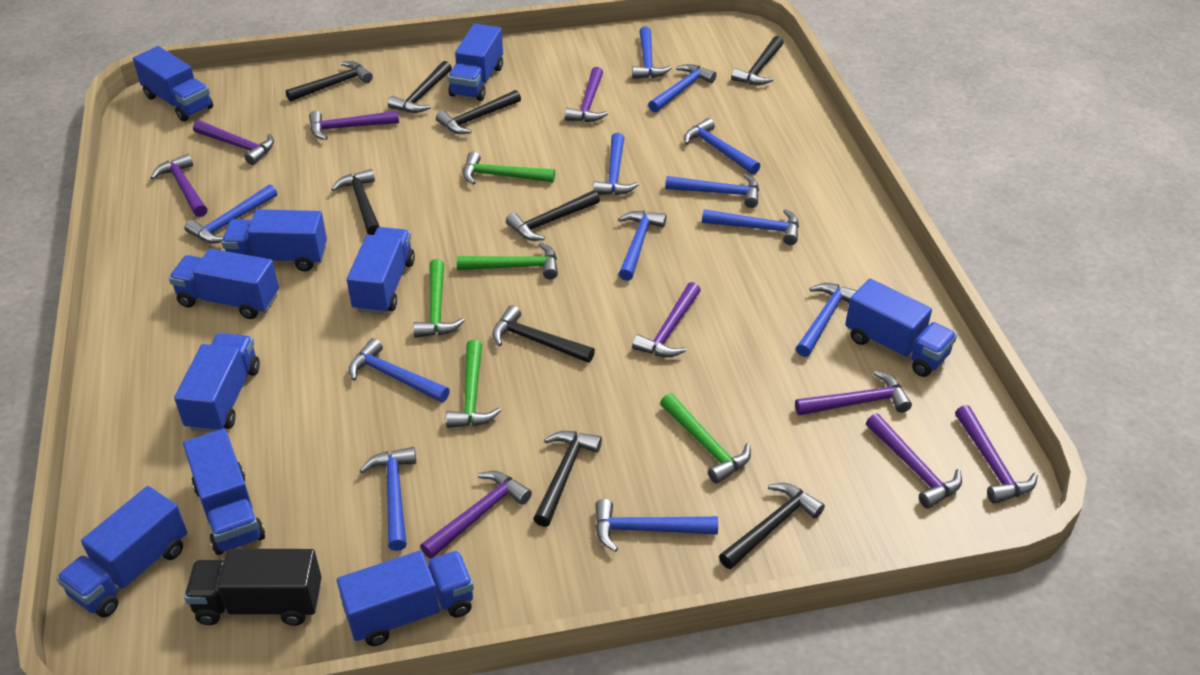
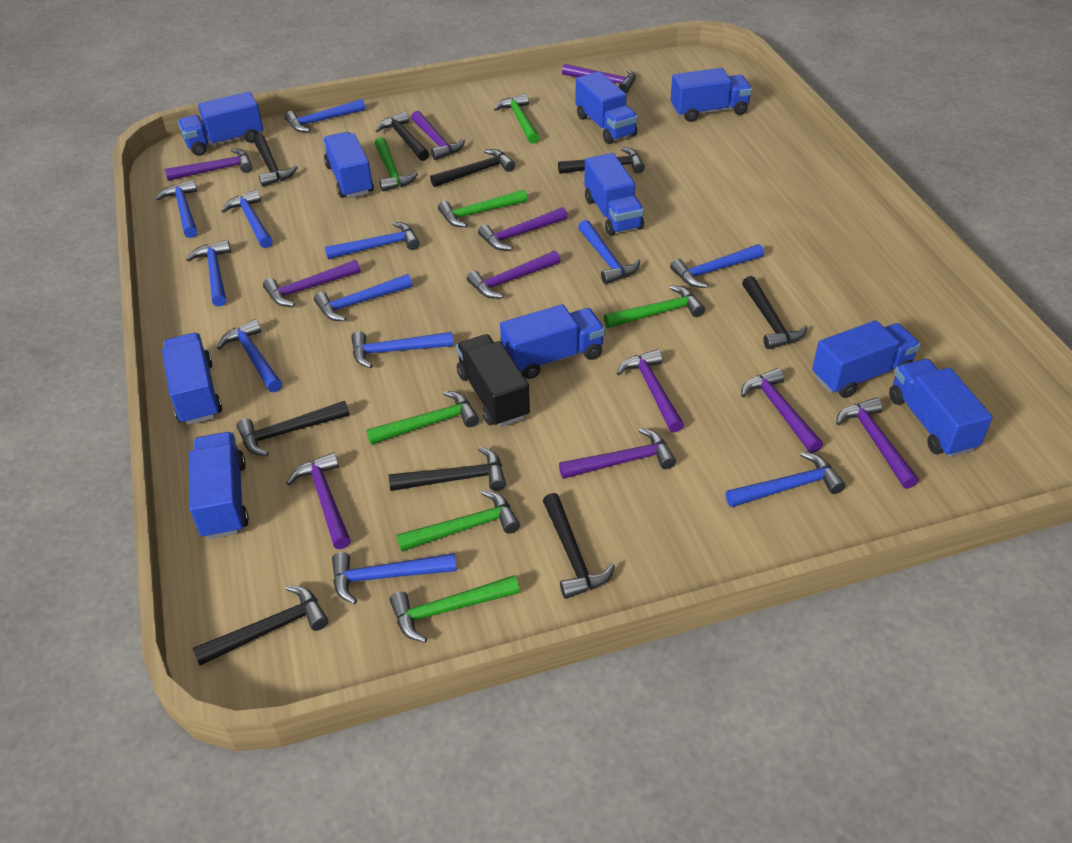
green hammer: 5 -> 7
purple hammer: 9 -> 11

